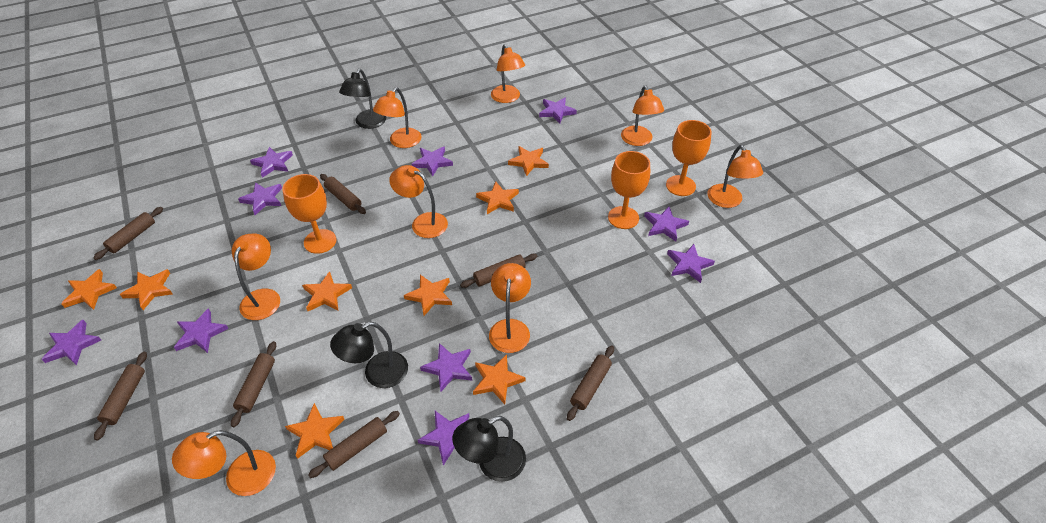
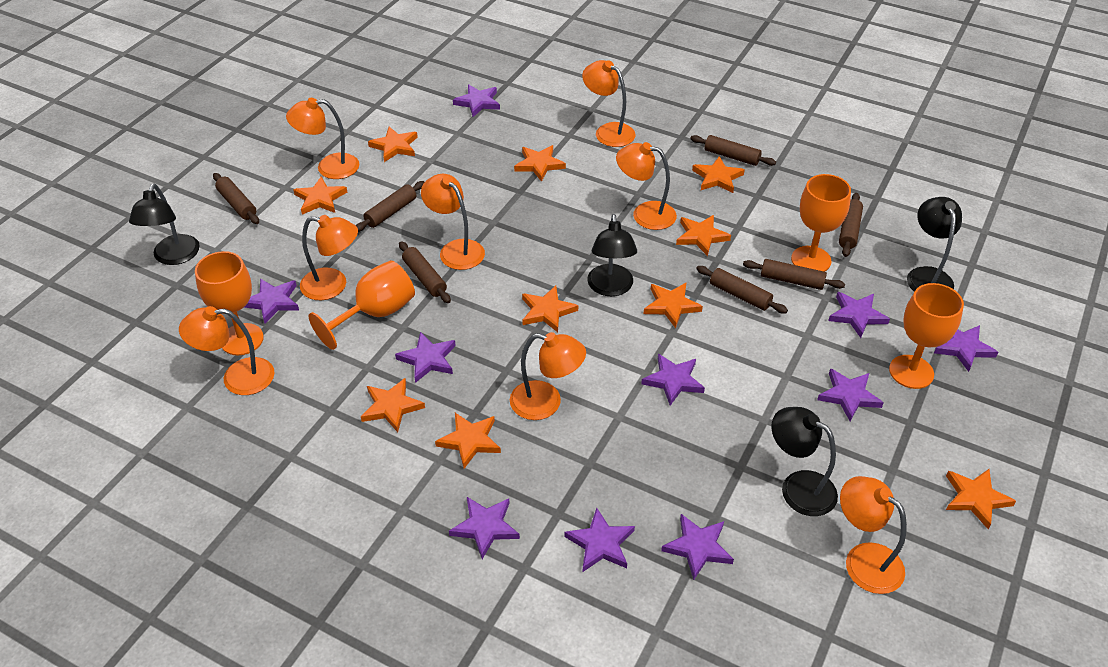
black lamp: 3 -> 4
orange goblet: 3 -> 4
orange star: 8 -> 10

